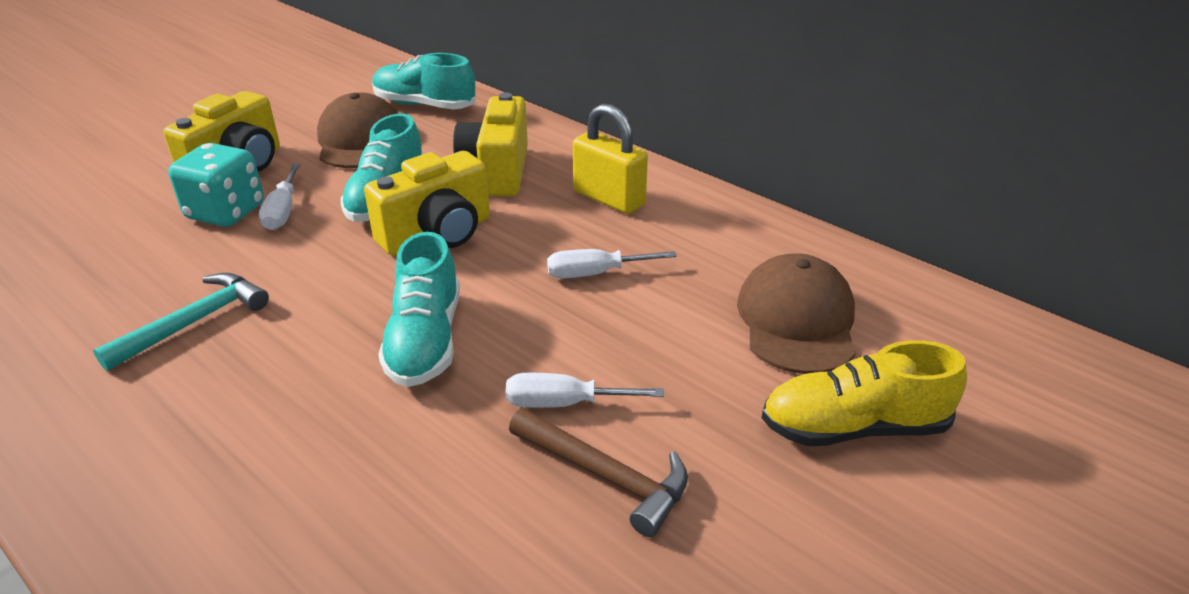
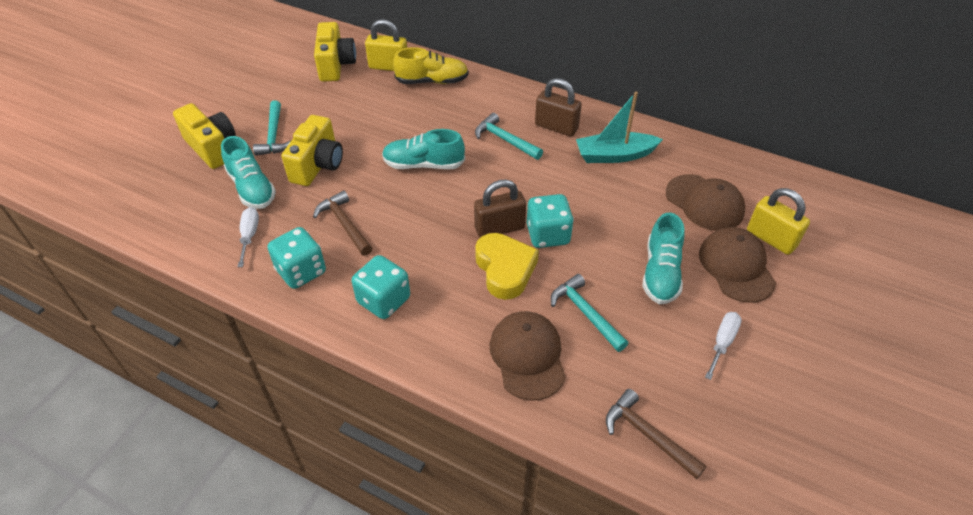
brown cap: 2 -> 3
brown hammer: 1 -> 2
brown padlock: 0 -> 2
turquoise boat: 0 -> 1
turquoise dice: 1 -> 3
turquoise hammer: 1 -> 3
white screwdriver: 3 -> 2
yellow heart: 0 -> 1
yellow padlock: 1 -> 2

